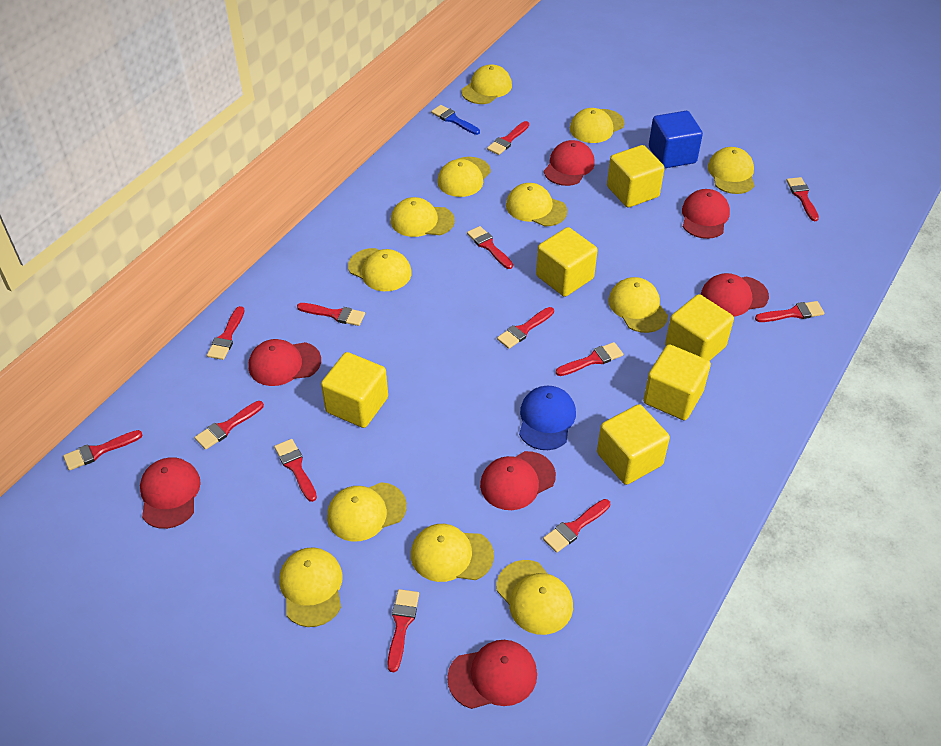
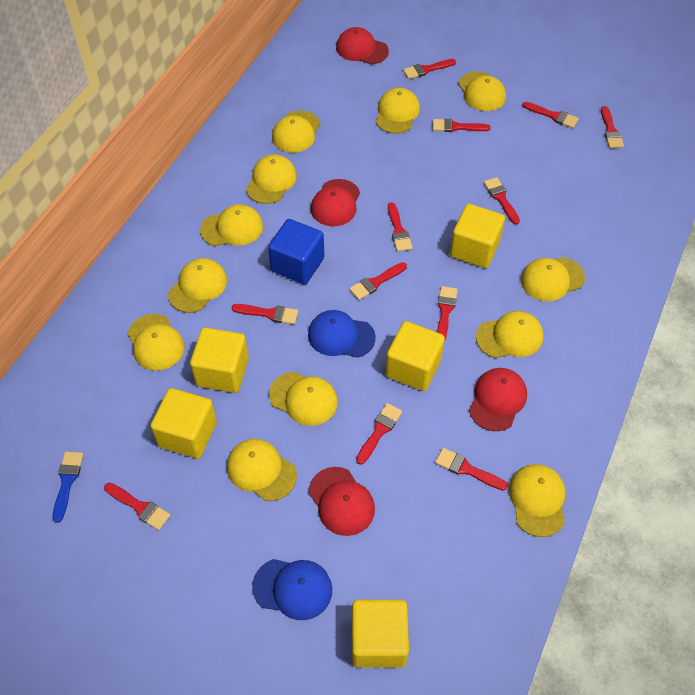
blue cap: 1 -> 2
red brush: 13 -> 12
red cap: 7 -> 4
yellow cube: 6 -> 5

